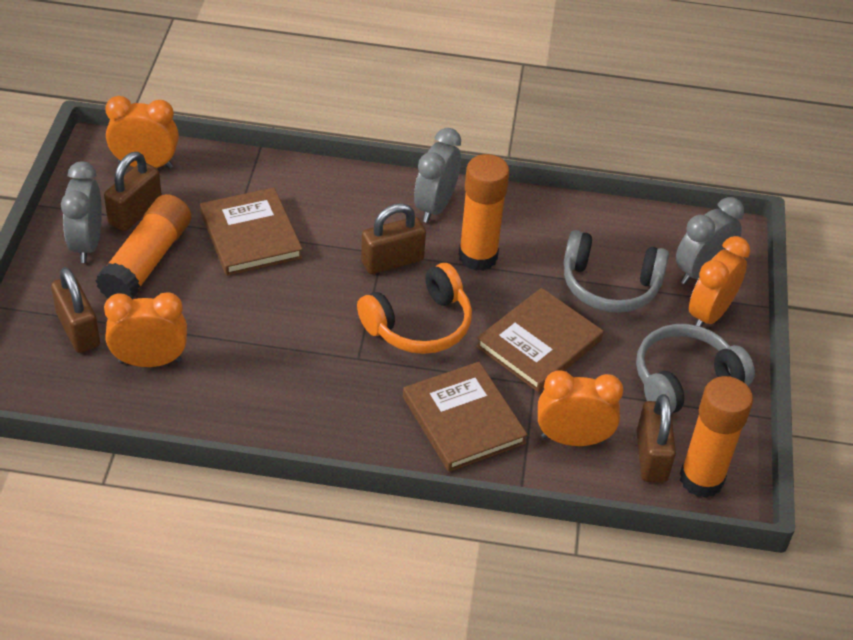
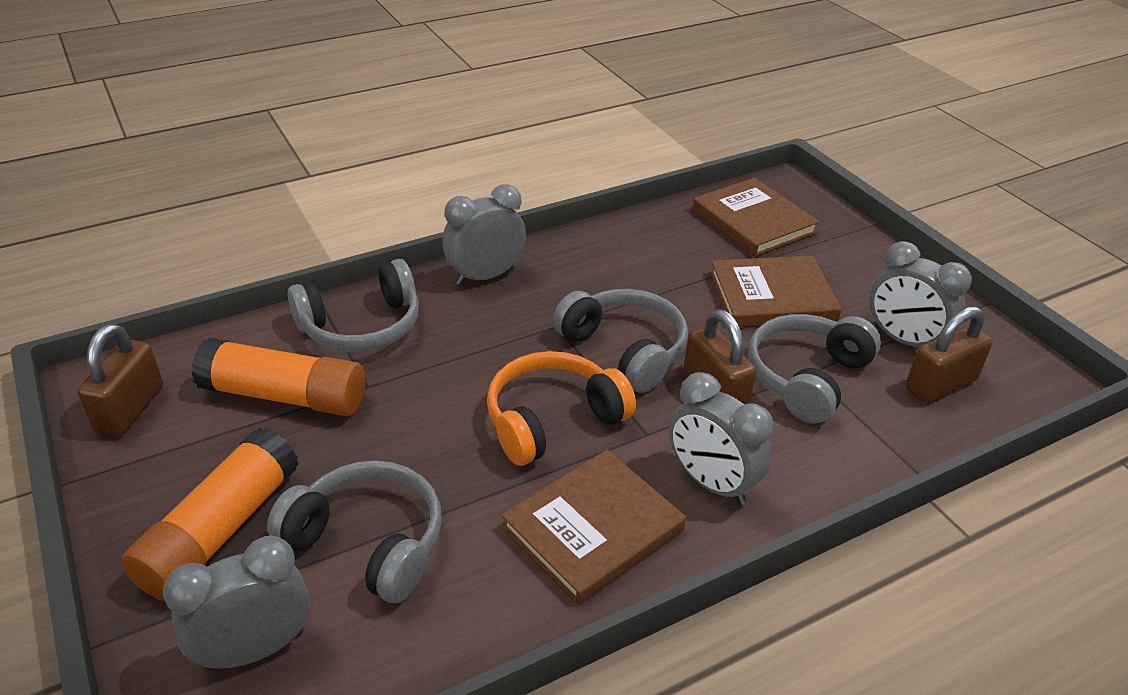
brown padlock: 4 -> 3
grey clock: 3 -> 4
grey headphones: 2 -> 4
orange clock: 4 -> 0
orange glue stick: 3 -> 2

